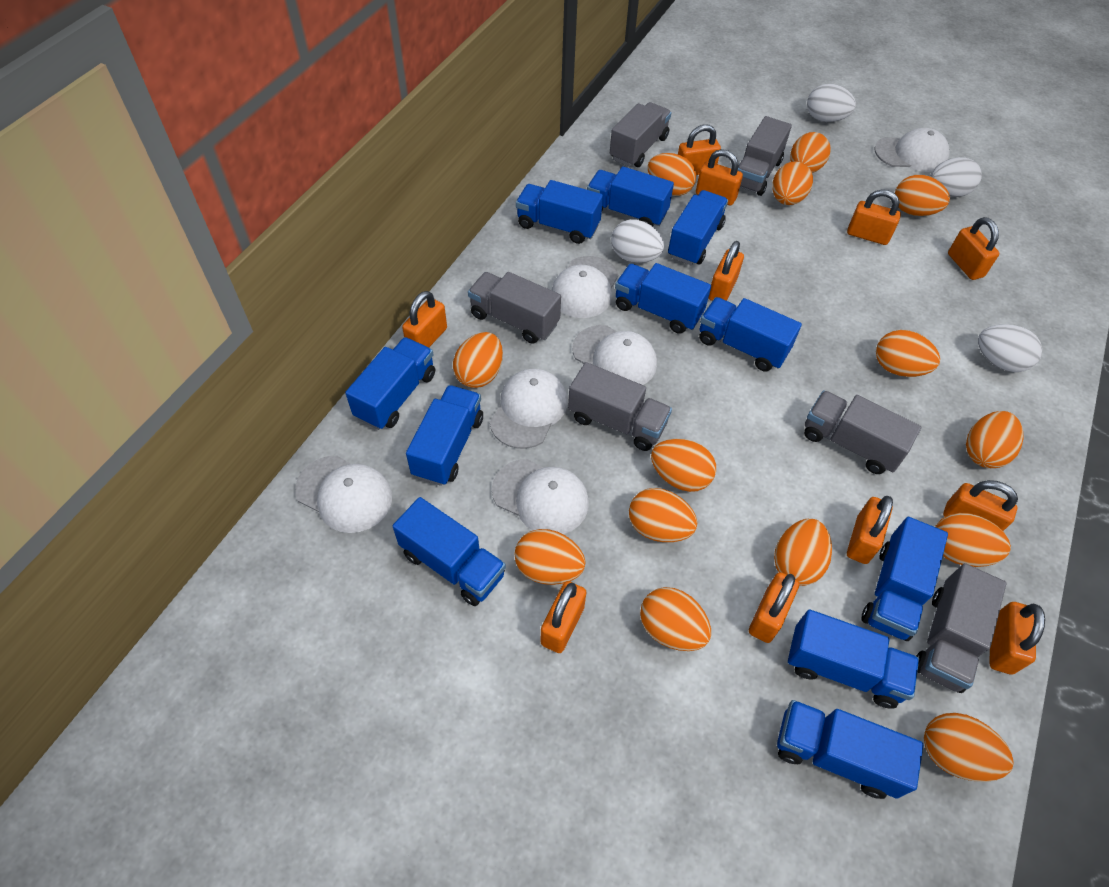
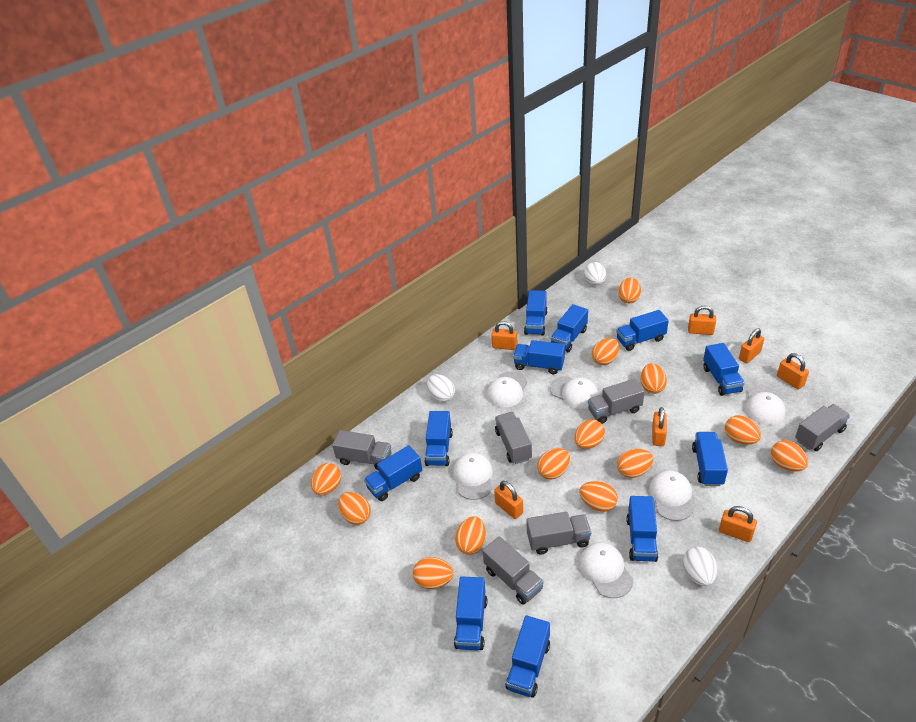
orange egg: 14 -> 13
orange padlock: 11 -> 7
white egg: 4 -> 3

